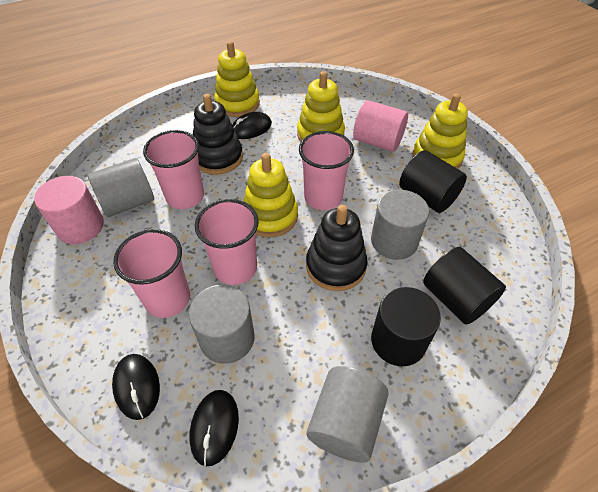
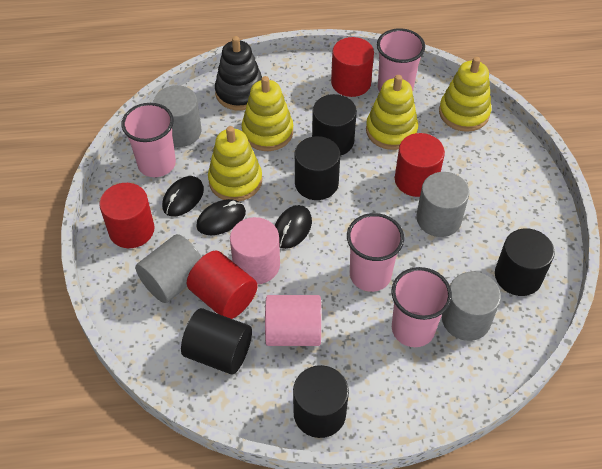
black cylinder: 3 -> 5
black stacking toy: 2 -> 1
red cylinder: 0 -> 4

